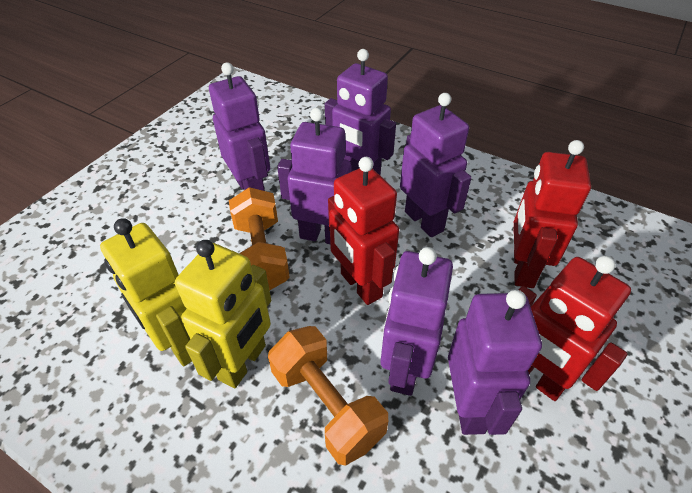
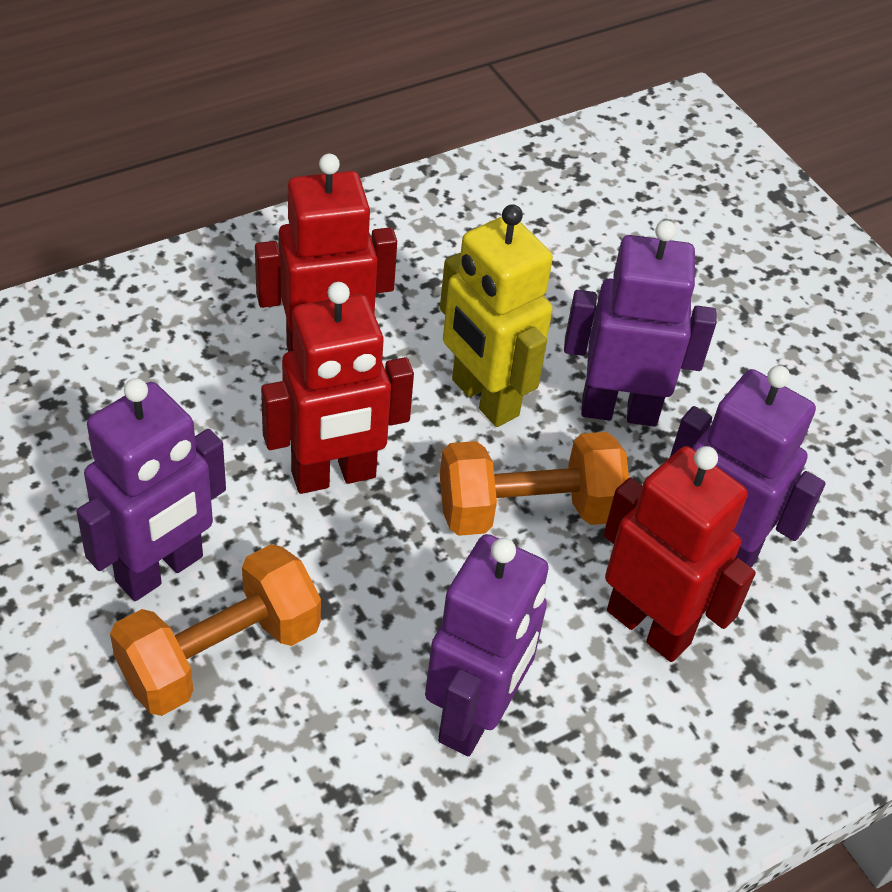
purple robot: 6 -> 4
yellow robot: 2 -> 1

